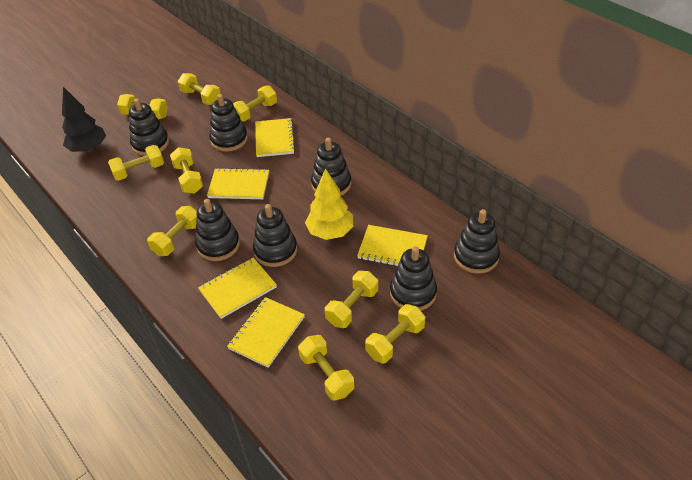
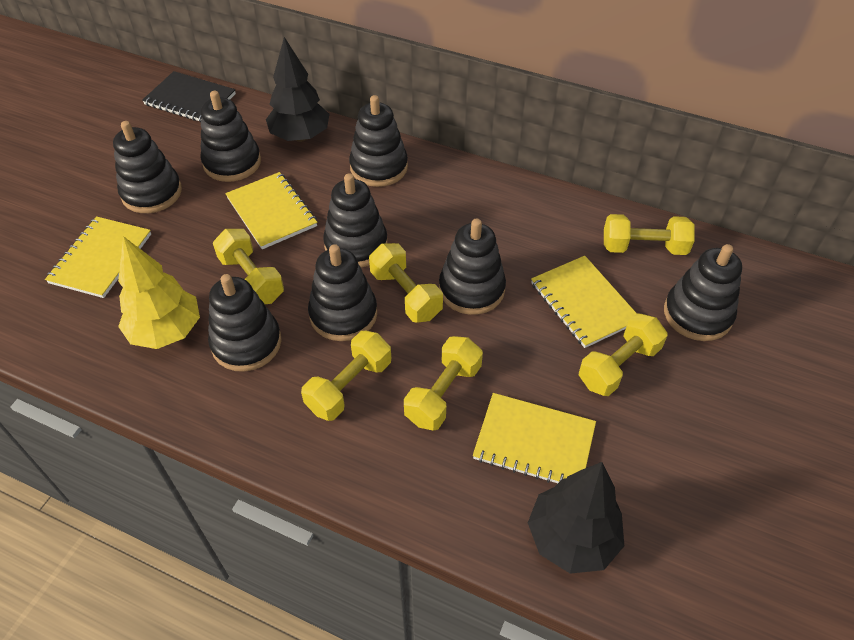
black notebook: 0 -> 1
black stacking toy: 7 -> 8
black tree: 1 -> 2
yellow dumbbell: 9 -> 6
yellow notebook: 5 -> 4

